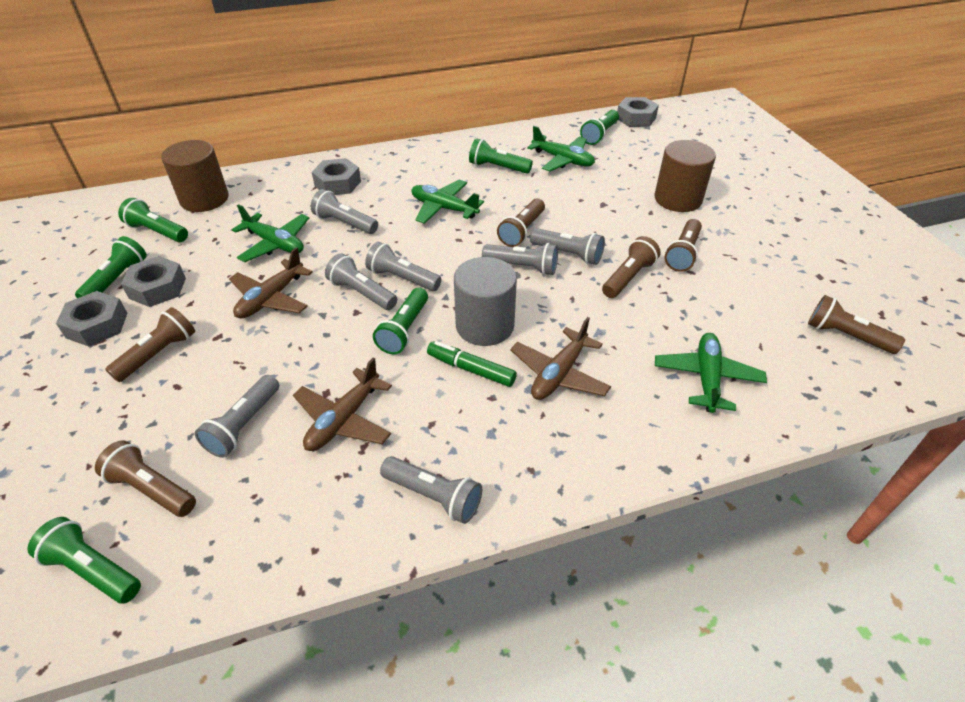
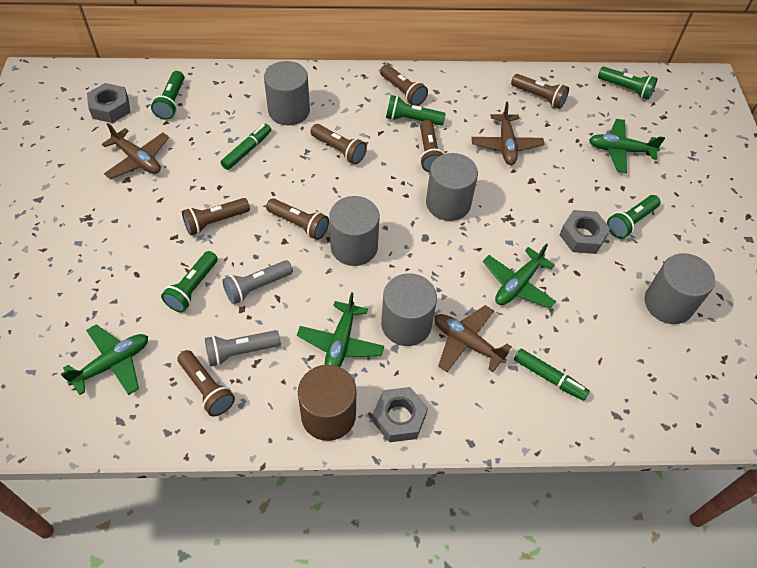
brown cylinder: 2 -> 1
brown flashlight: 6 -> 7
green flashlight: 6 -> 5
green marker: 1 -> 2
grey cylinder: 1 -> 5
grey flashlight: 7 -> 2
grey nut: 4 -> 3

